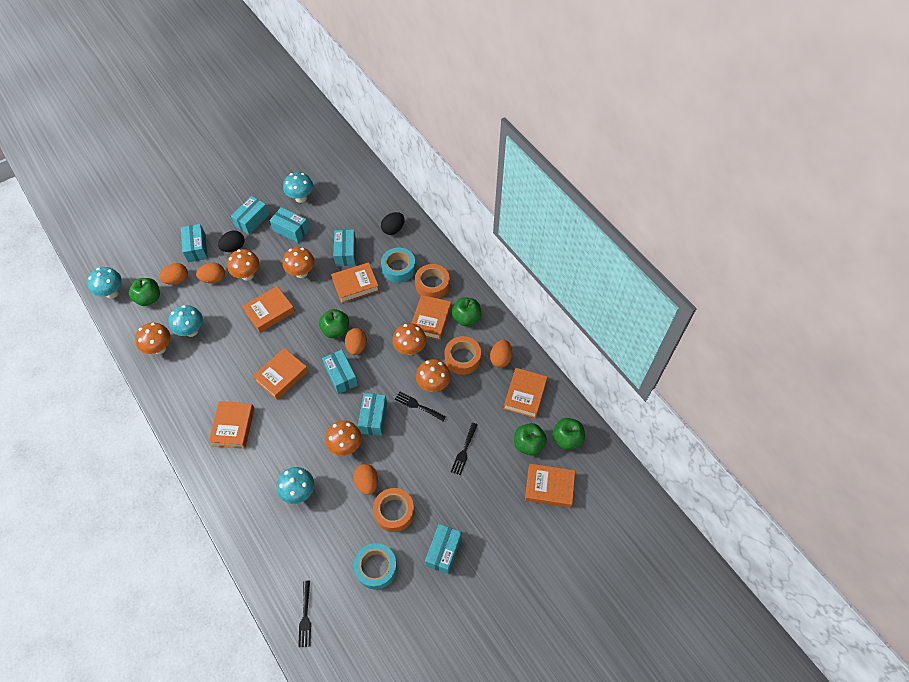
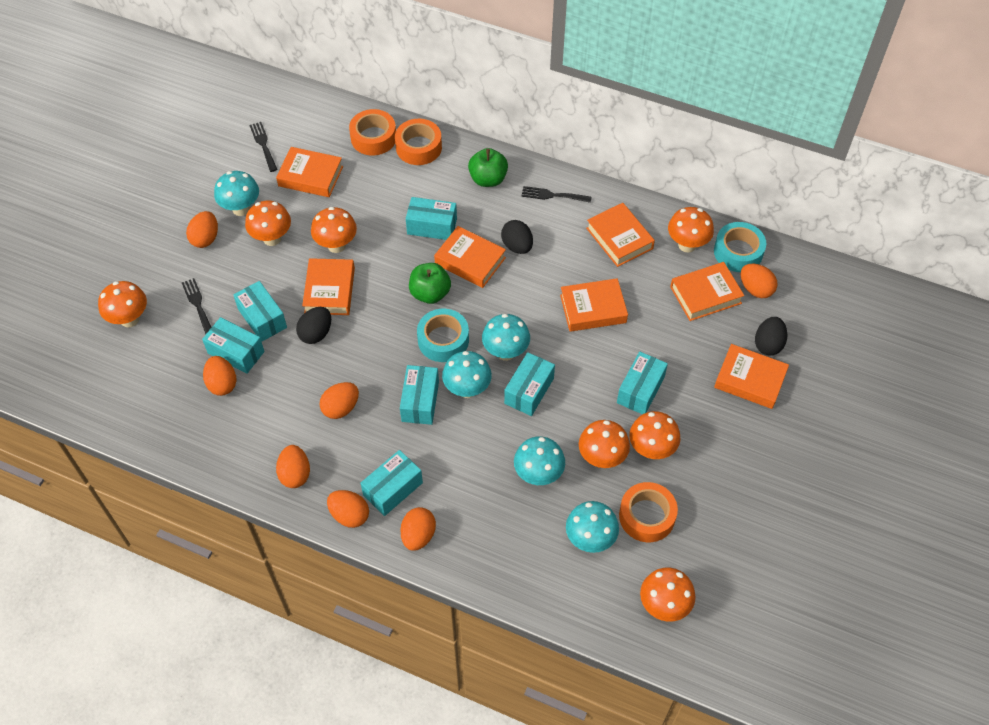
black egg: 2 -> 3
green apple: 5 -> 2
orange egg: 5 -> 7
orange mushroom: 6 -> 7
turquoise mushroom: 4 -> 5

